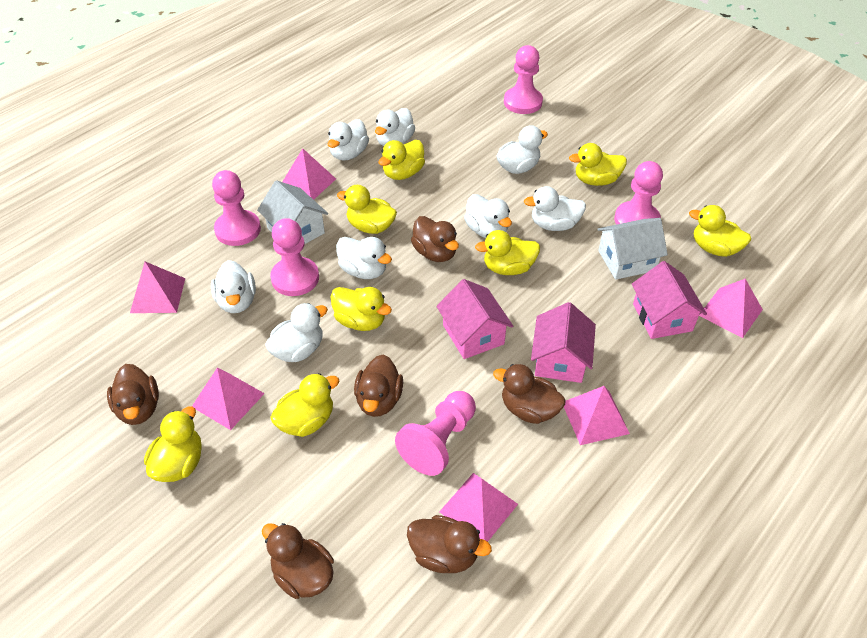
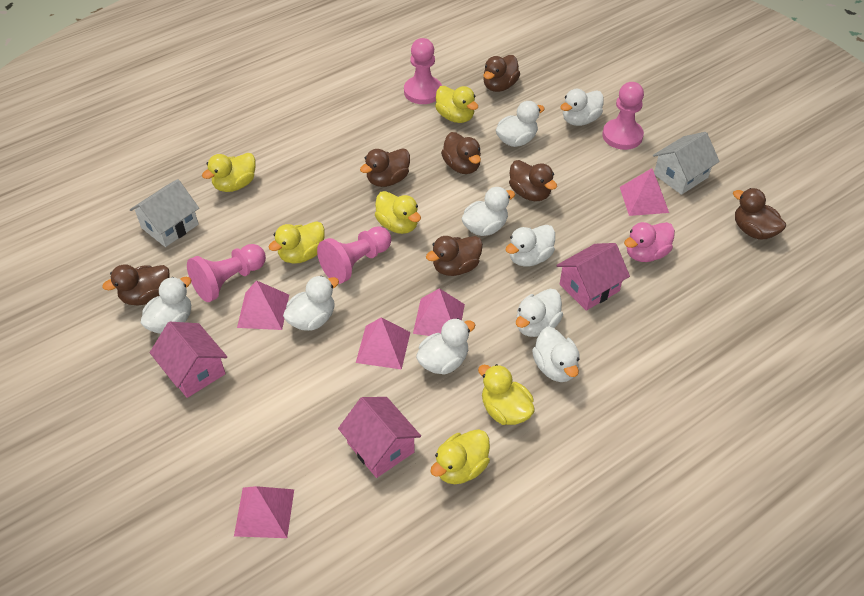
brown duck: 6 -> 7
pink duck: 0 -> 1
pink pawn: 5 -> 4
pink pyramid: 6 -> 5
white duck: 8 -> 9
yellow duck: 8 -> 6

